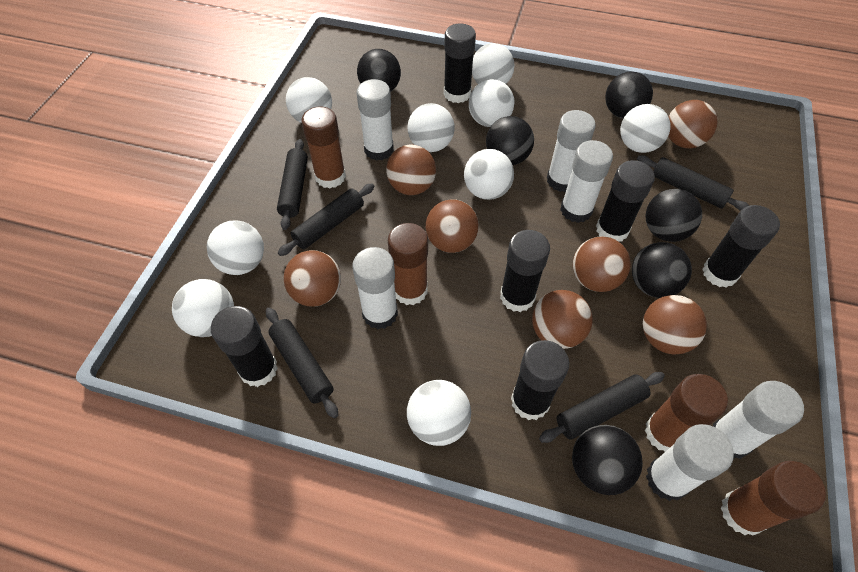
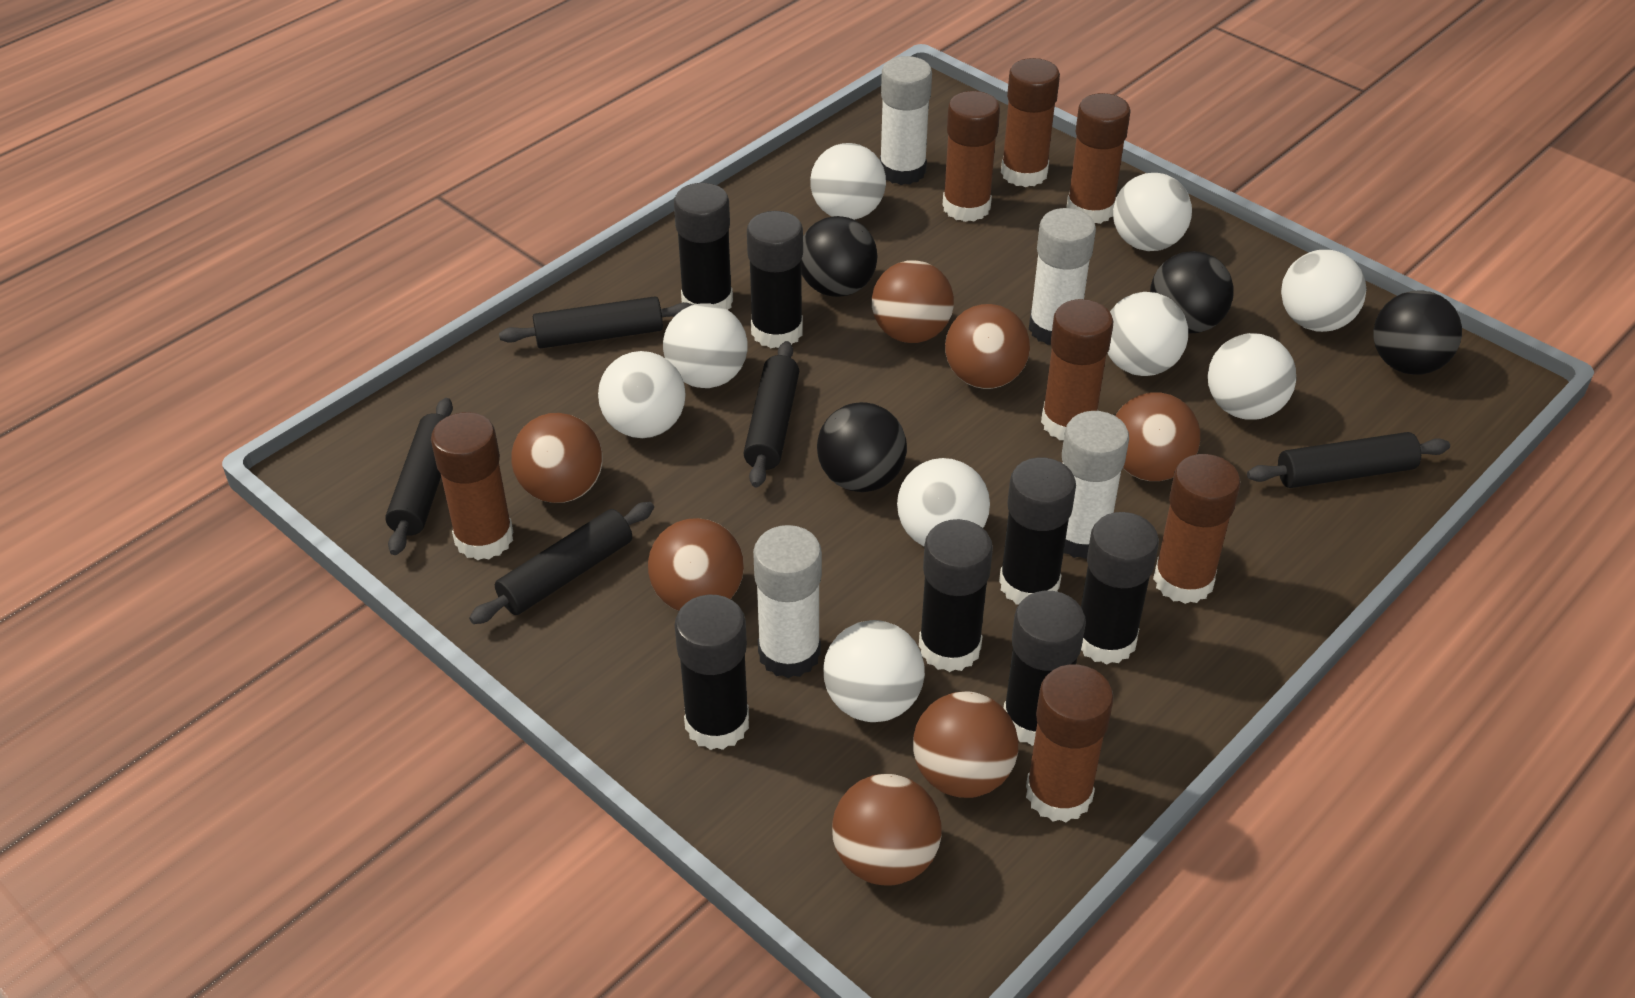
black ball: 6 -> 4
black glue stick: 6 -> 7
brown glue stick: 4 -> 7
white glue stick: 6 -> 4

